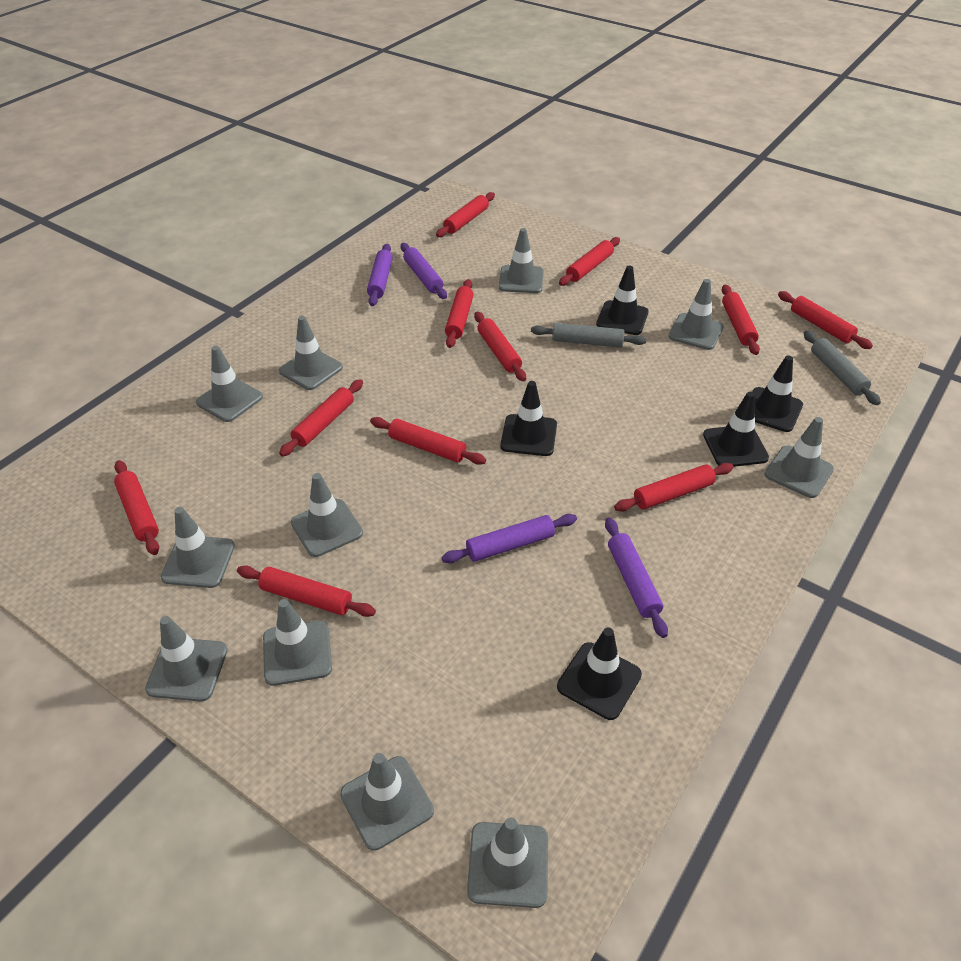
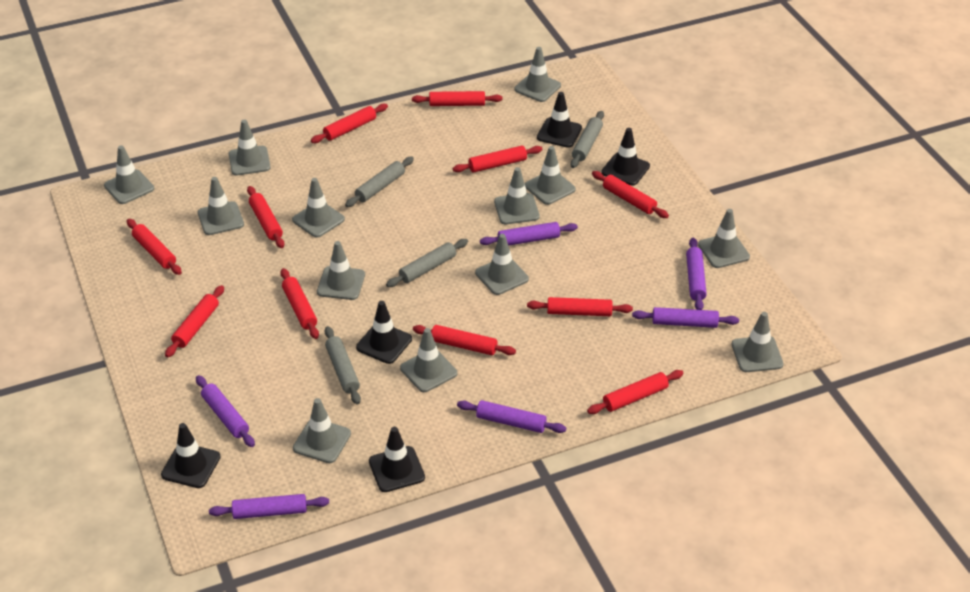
grey rolling pin: 2 -> 4
grey traffic cone: 11 -> 13
purple rolling pin: 4 -> 6

